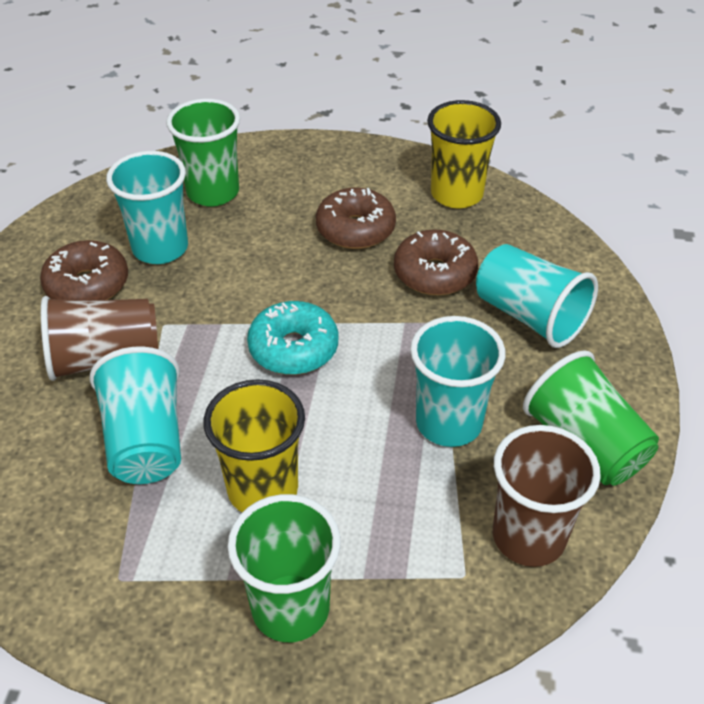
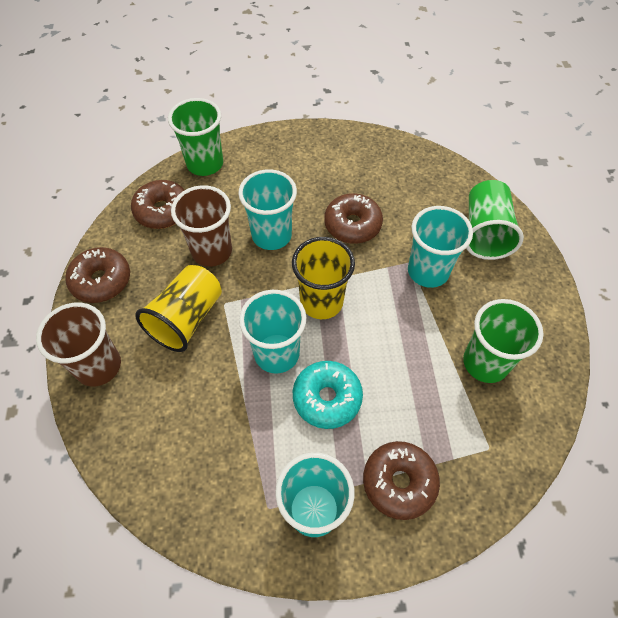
brown donut: 3 -> 4

